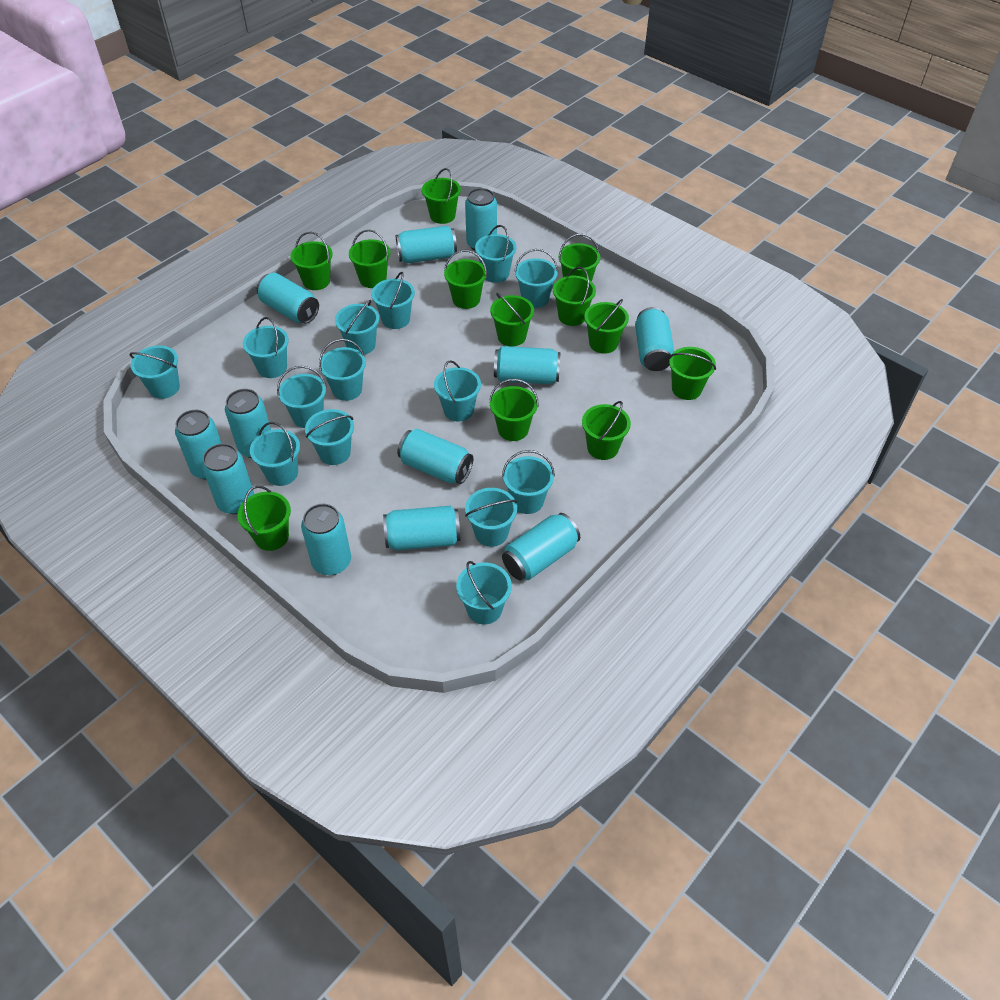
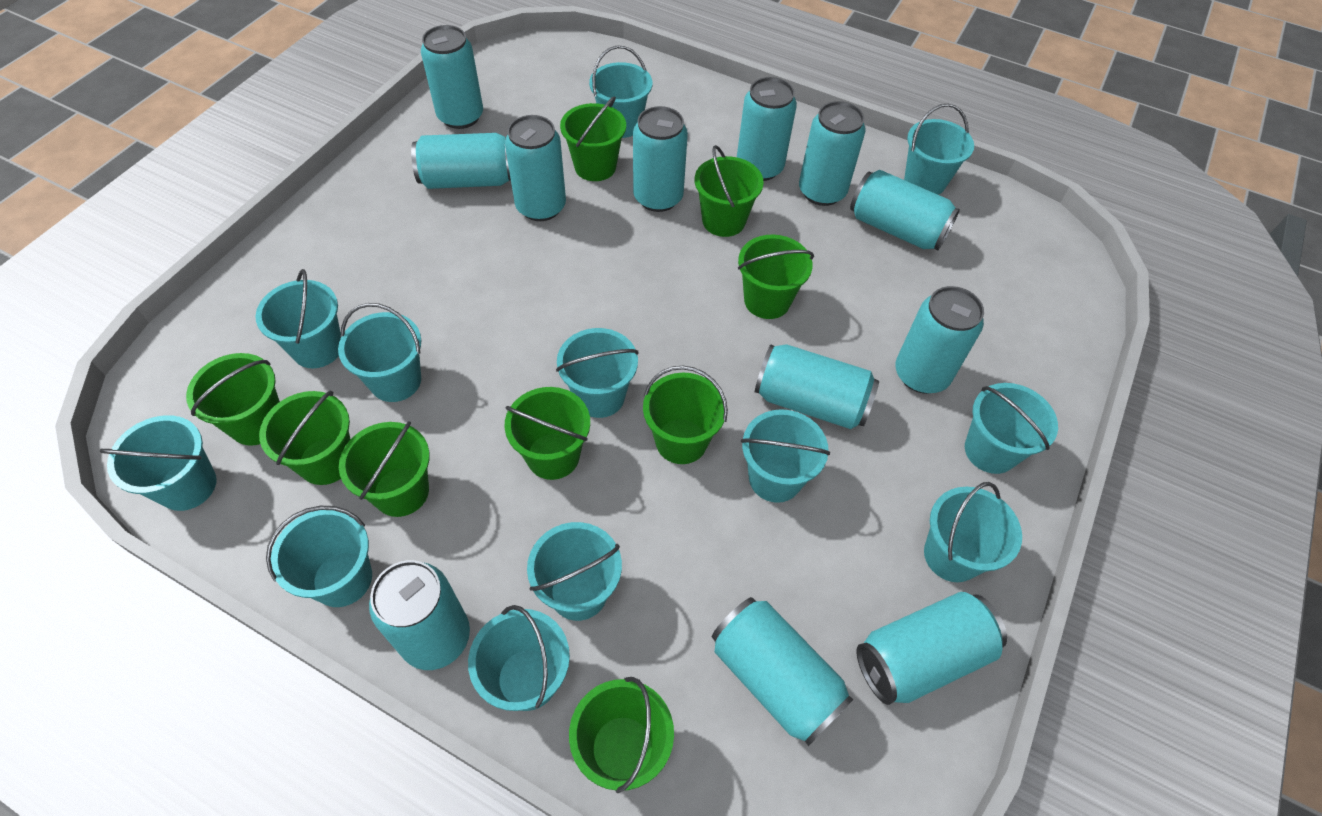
green bucket: 12 -> 9
turquoise bucket: 14 -> 12

